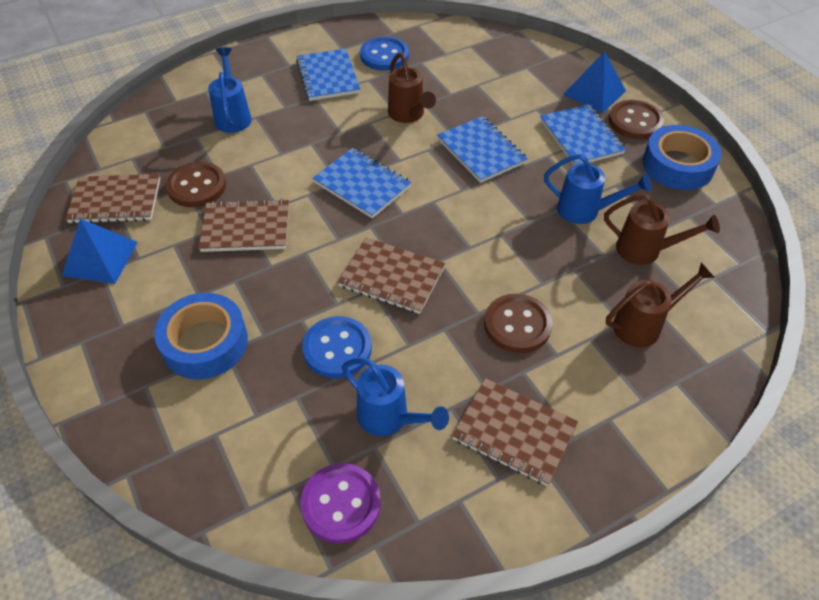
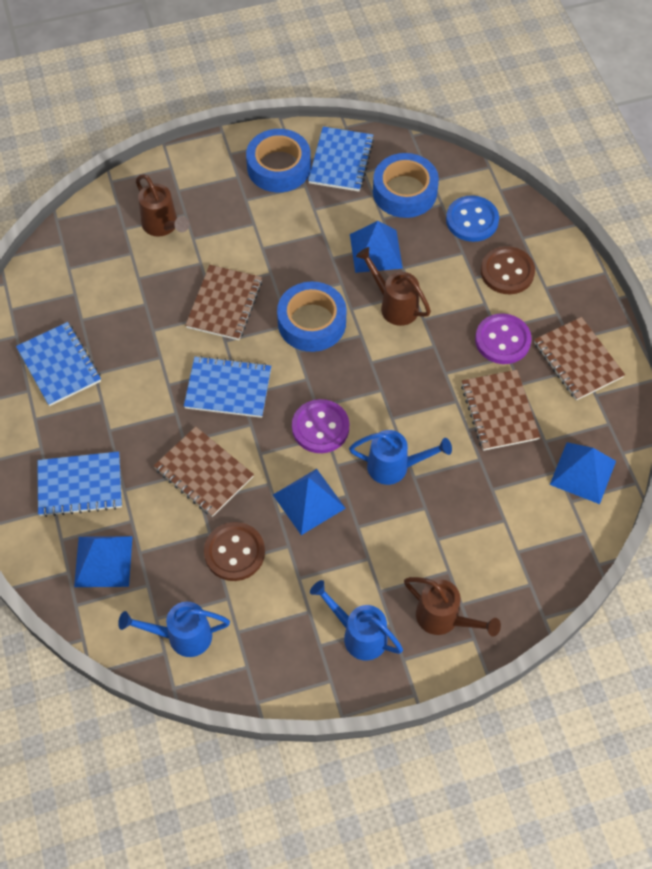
blue button: 2 -> 1
blue pyramid: 2 -> 4
blue tape: 2 -> 3
brown button: 3 -> 2
purple button: 1 -> 2

